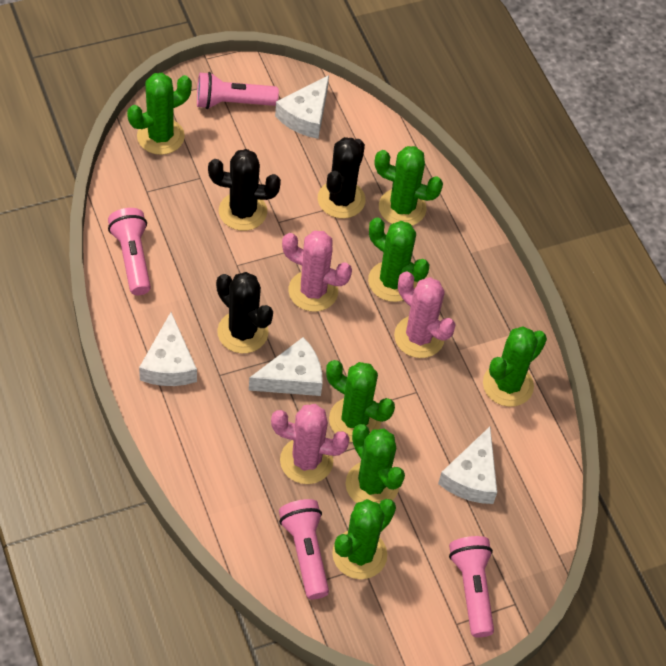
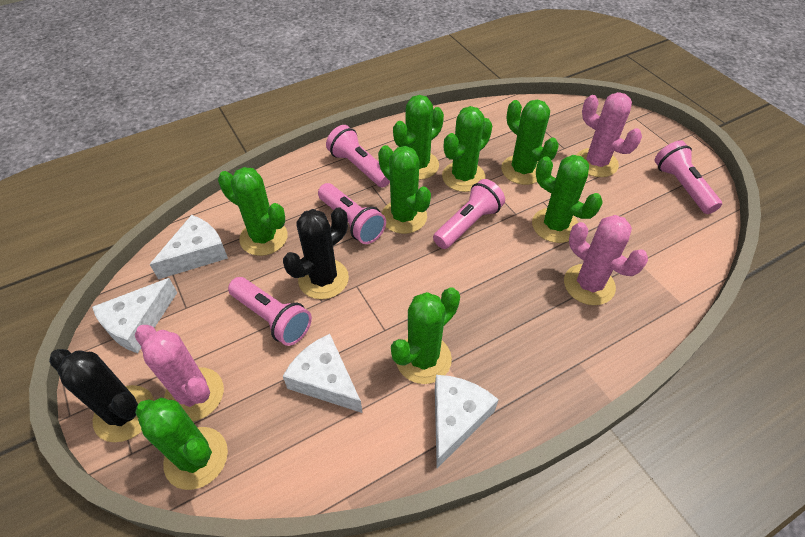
black cactus: 3 -> 2
green cactus: 7 -> 8
pink flashlight: 4 -> 5

